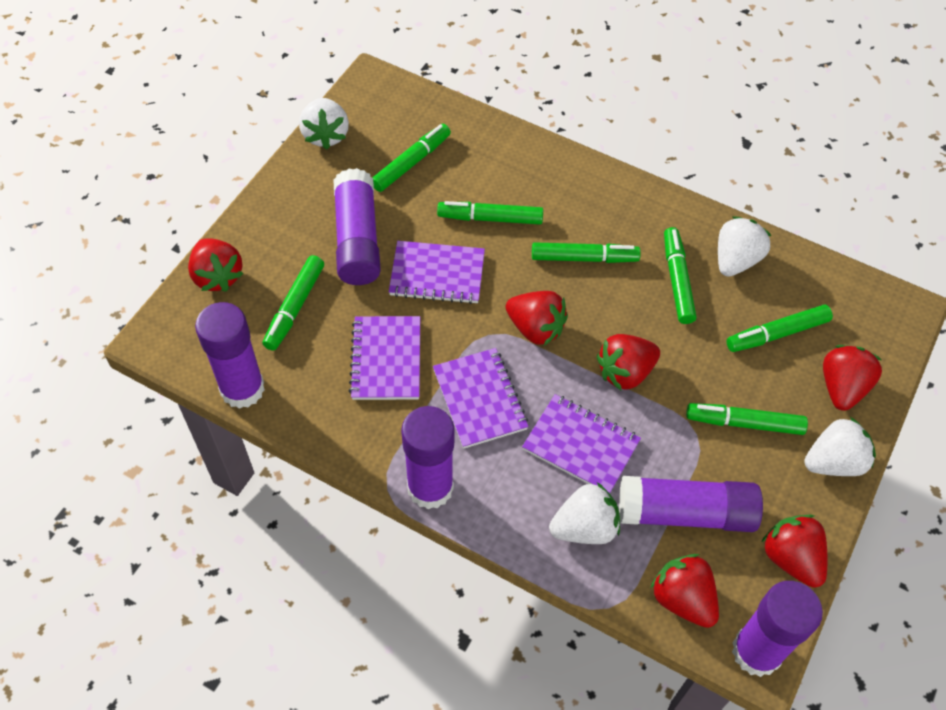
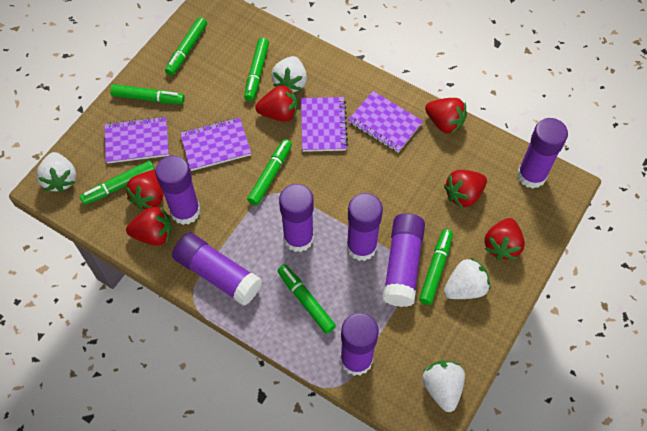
purple glue stick: 5 -> 7

